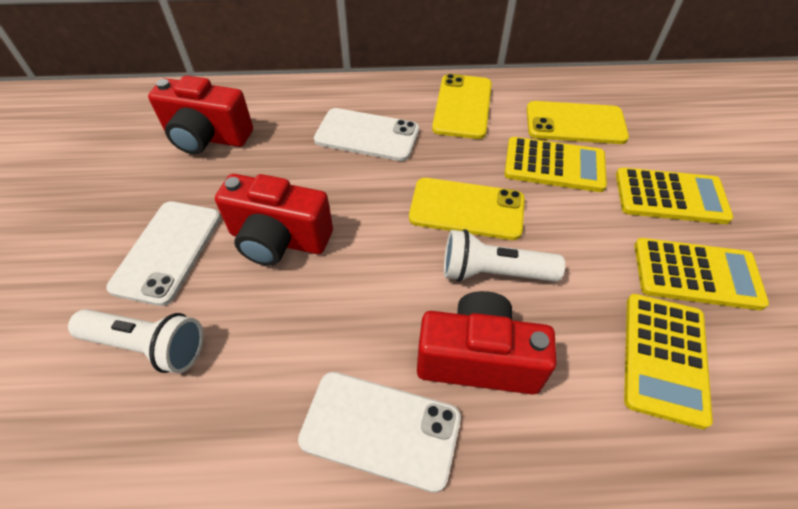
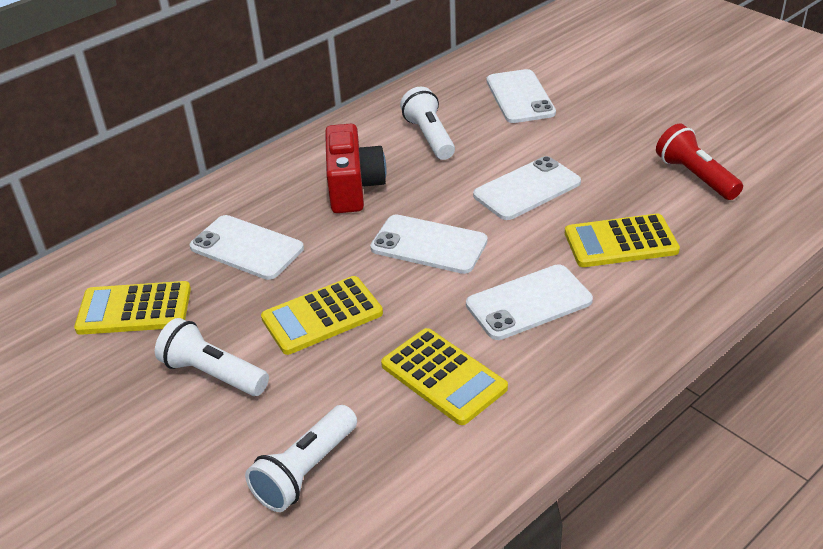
red camera: 3 -> 1
red flashlight: 0 -> 1
white flashlight: 2 -> 3
white phone: 3 -> 5
yellow phone: 3 -> 0

